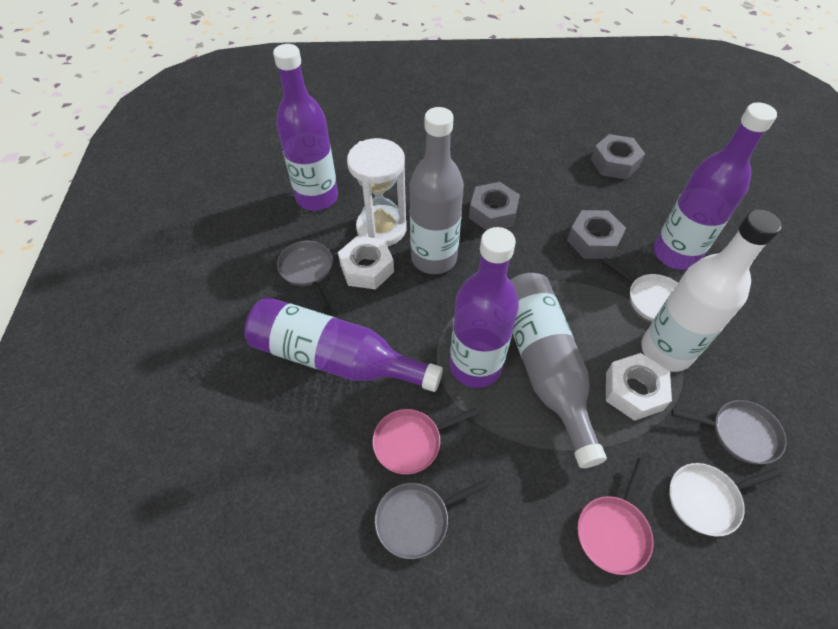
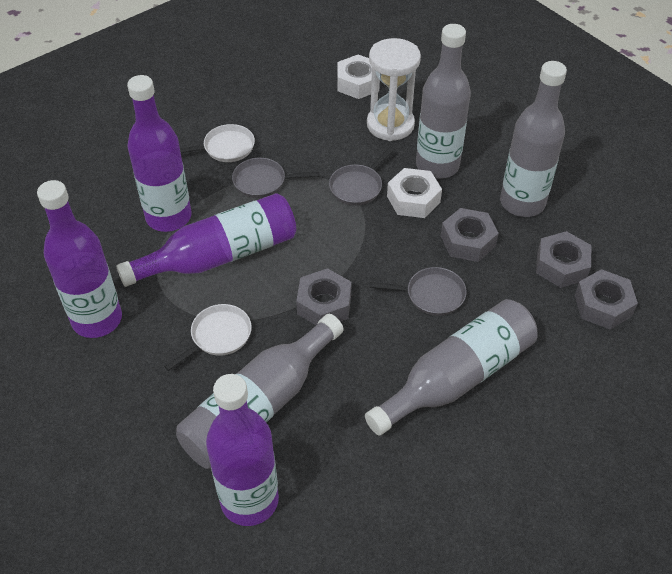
grey bottle: 2 -> 4
grey nut: 3 -> 4
pink pan: 2 -> 0
white bottle: 1 -> 0

